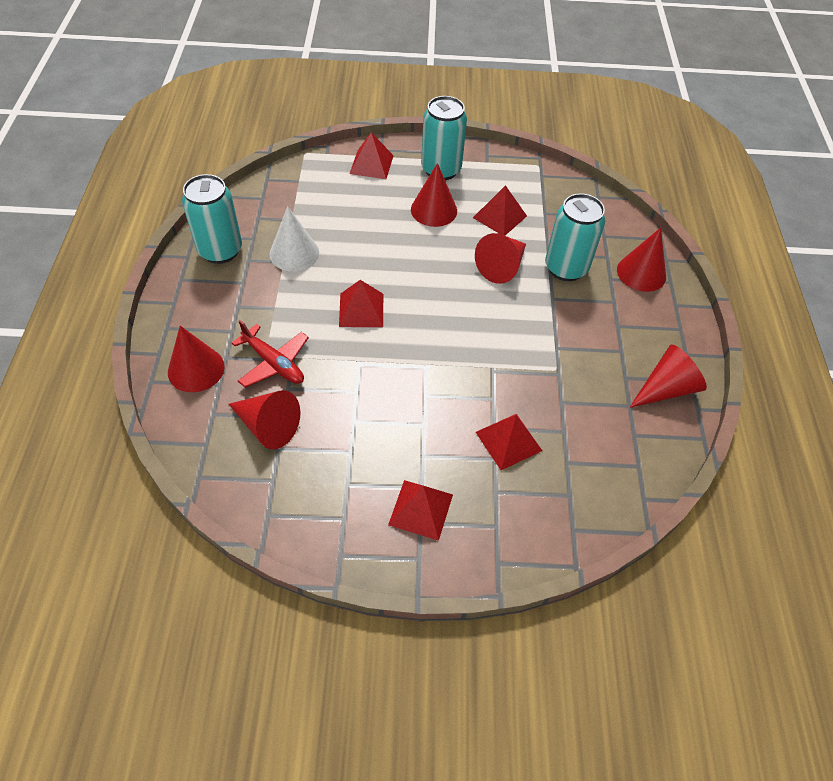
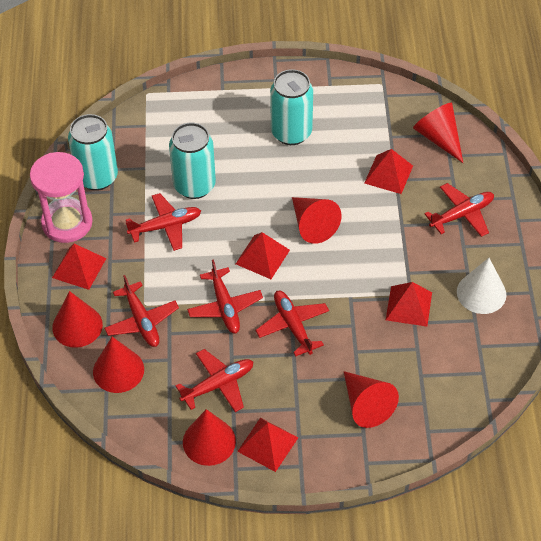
pink hourglass: 0 -> 1
red plane: 1 -> 6

